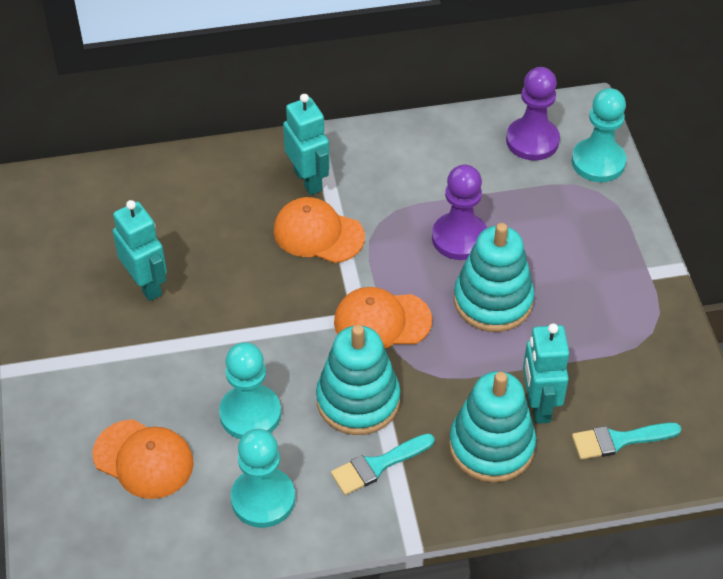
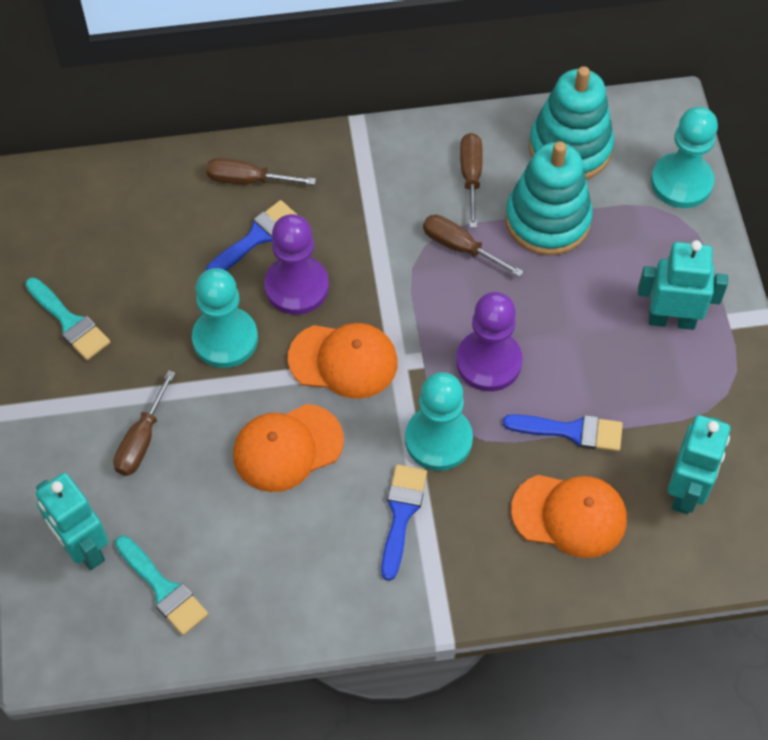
blue brush: 0 -> 3
brown screwdriver: 0 -> 4
turquoise stacking toy: 3 -> 2

